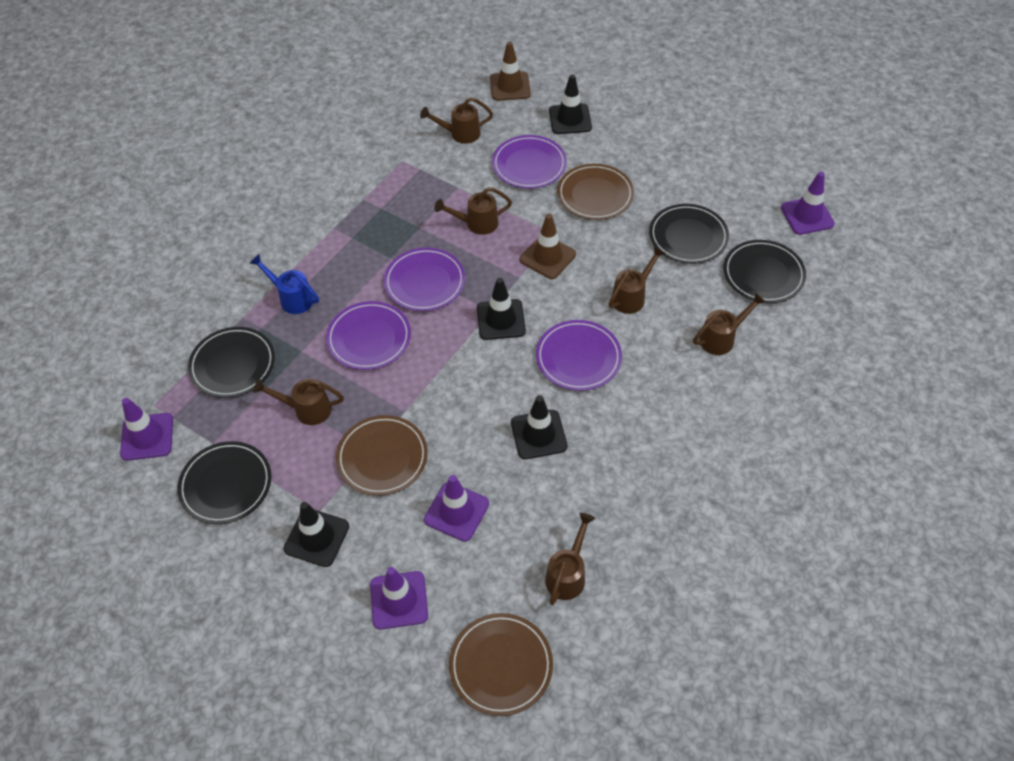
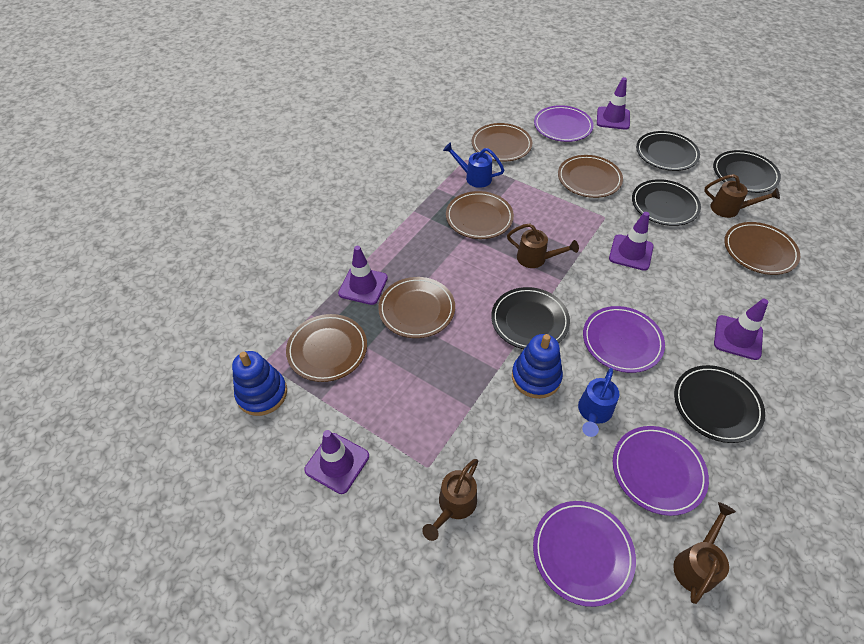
black plate: 4 -> 5
black traffic cone: 4 -> 0
blue stacking toy: 0 -> 2
blue watering can: 1 -> 2
brown plate: 3 -> 6
brown traffic cone: 2 -> 0
brown watering can: 6 -> 4
purple traffic cone: 4 -> 5

